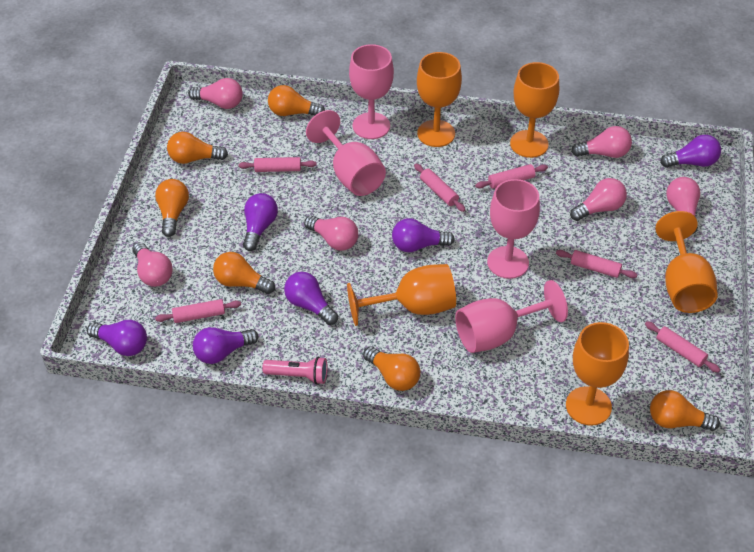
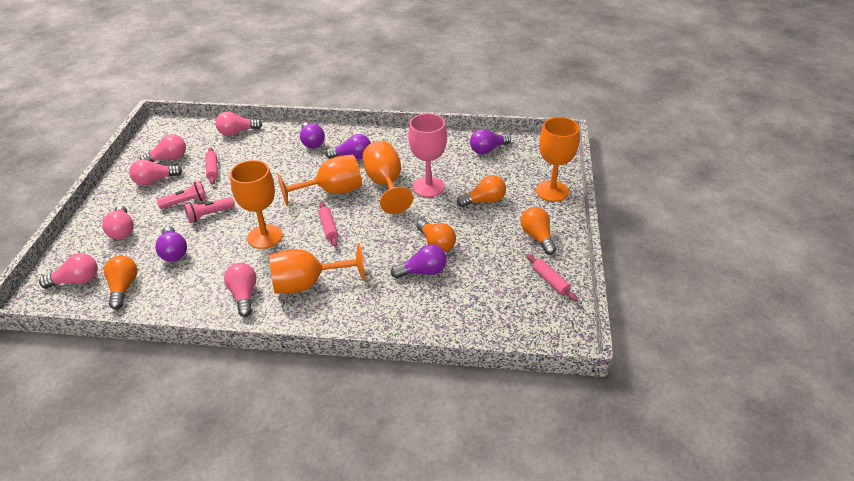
orange light bulb: 6 -> 4
pink flashlight: 1 -> 2
pink goblet: 4 -> 1
pink rolling pin: 6 -> 3
purple light bulb: 6 -> 5

